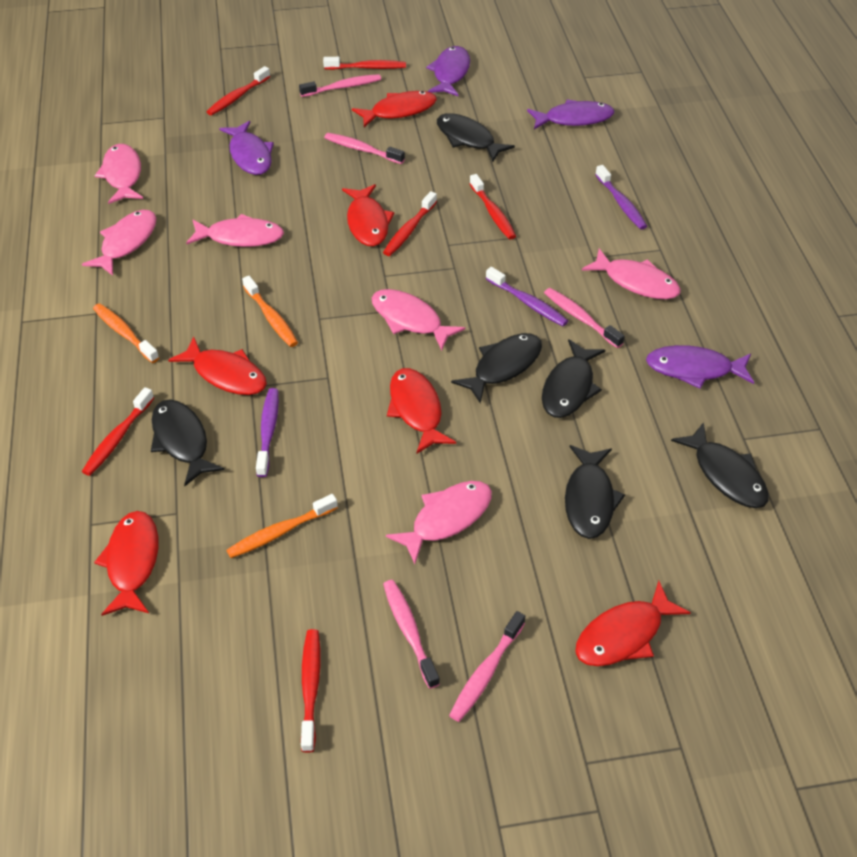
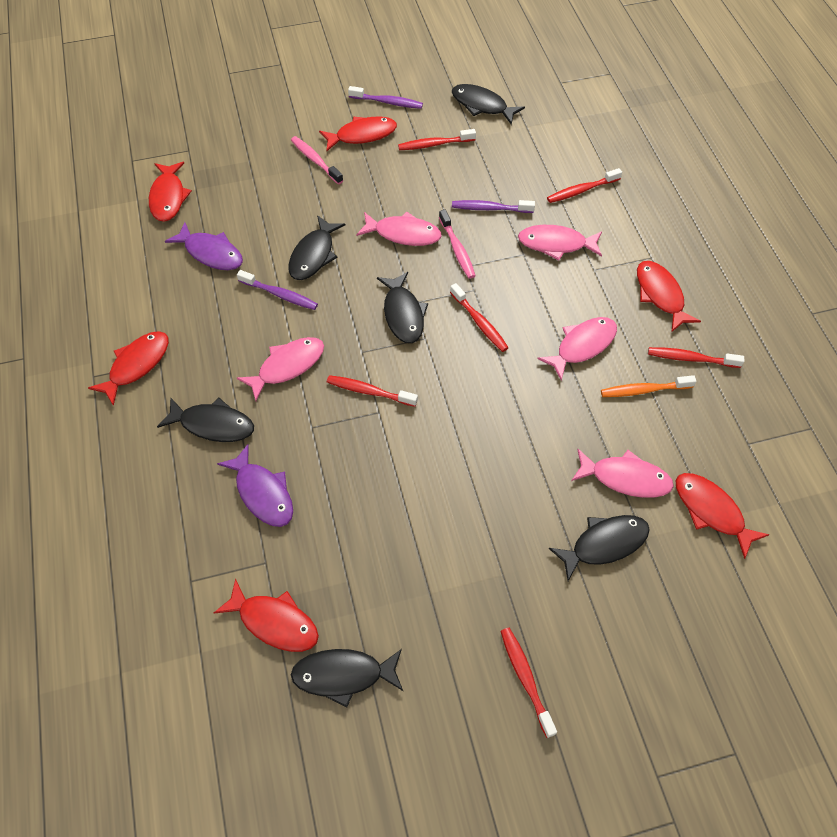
orange toothbrush: 3 -> 1
pink fish: 6 -> 5
pink toothbrush: 5 -> 2
purple fish: 4 -> 2

